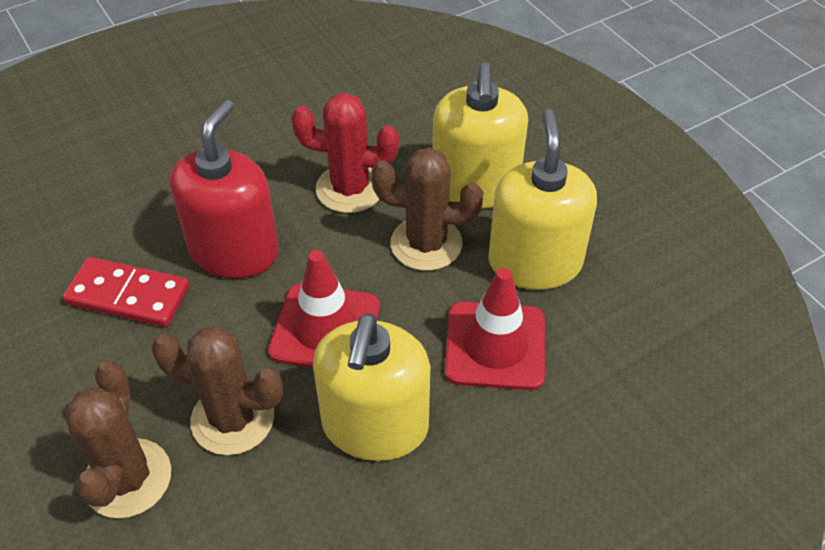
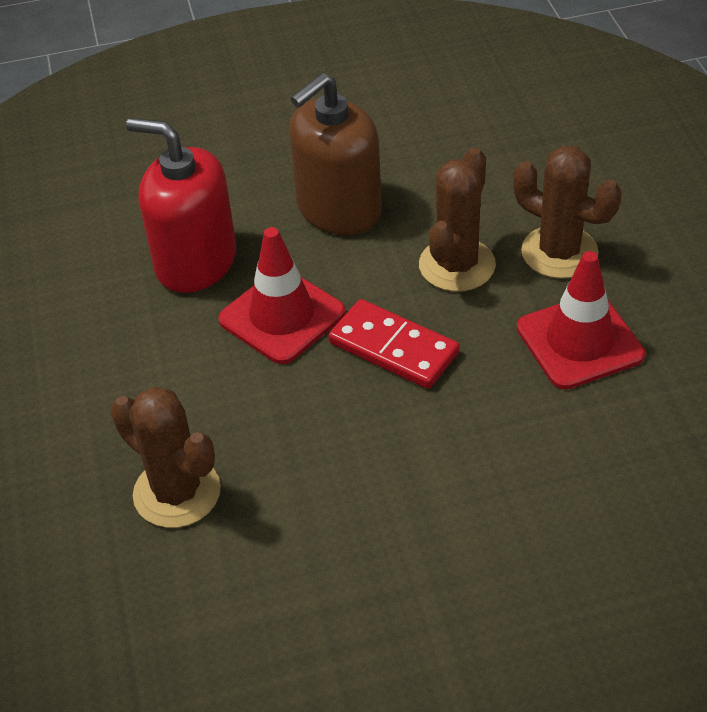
brown soap dispenser: 0 -> 1
red cactus: 1 -> 0
yellow soap dispenser: 3 -> 0

